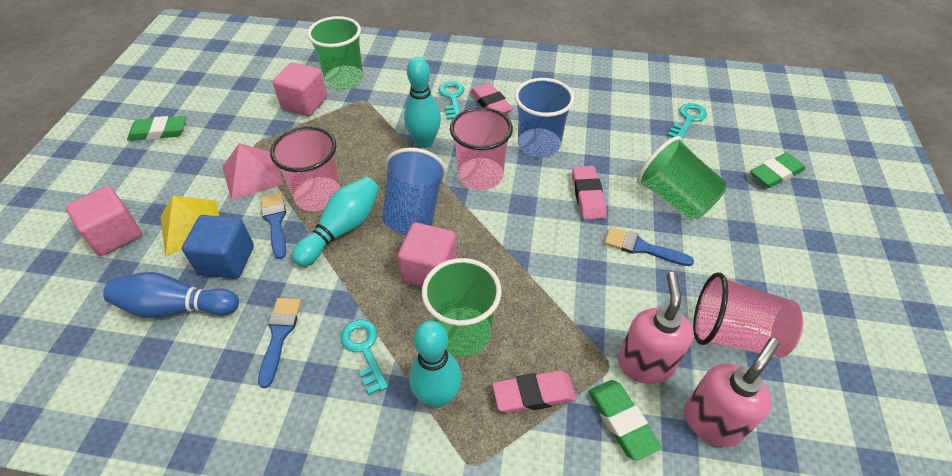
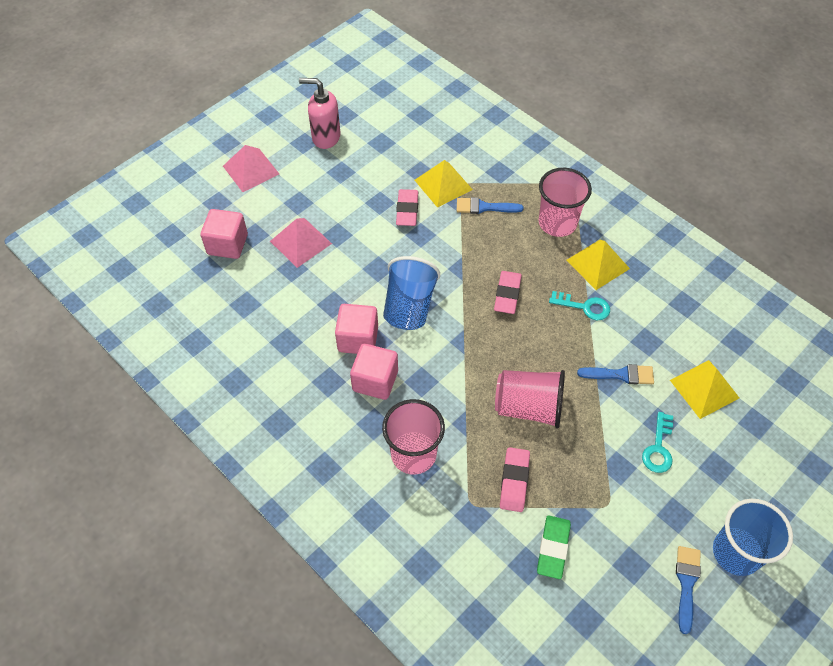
blue bowling pin: 1 -> 0
blue cube: 1 -> 0
green cup: 3 -> 0
green eraser: 3 -> 1
pink pyramid: 1 -> 2
pink soap dispenser: 2 -> 1
turquoise bowling pin: 3 -> 0
turquoise key: 3 -> 2
yellow pyramid: 1 -> 3

